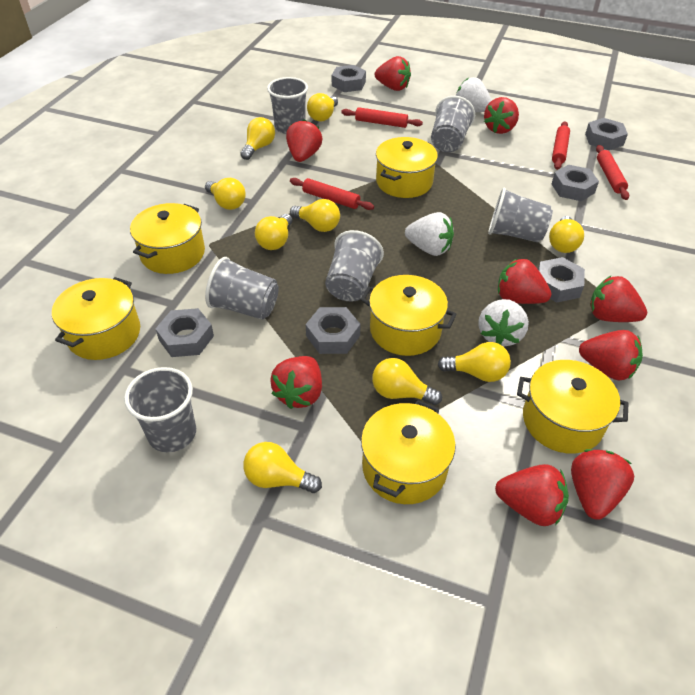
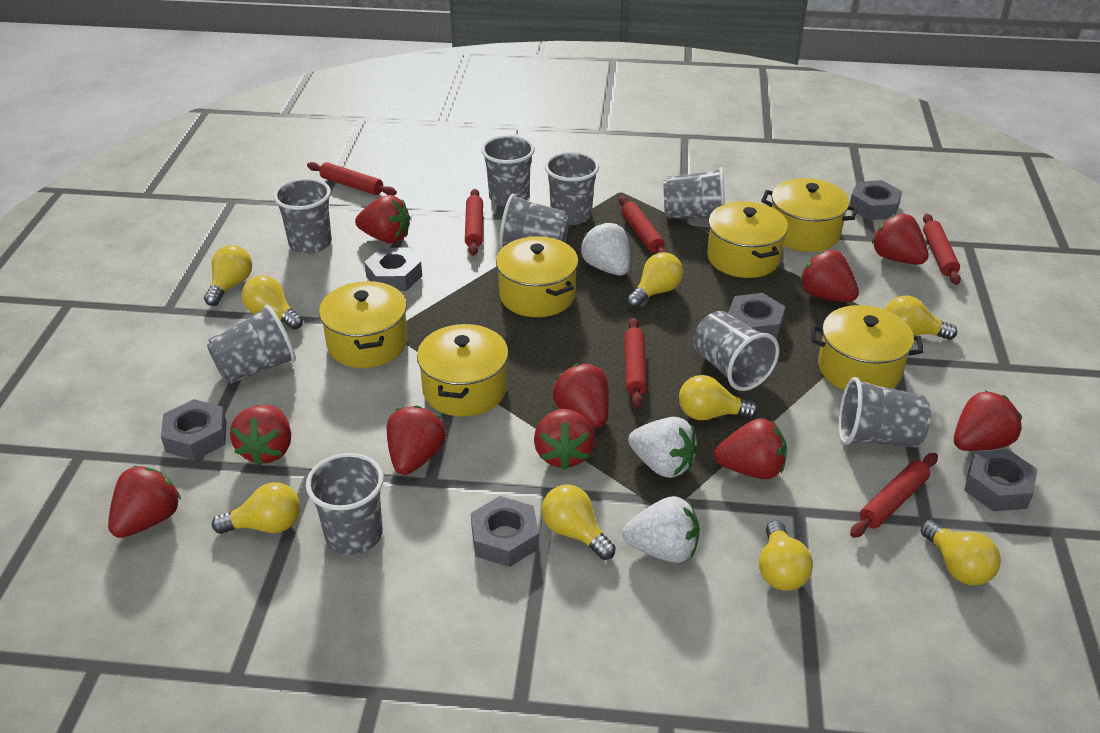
grey cup: 6 -> 9
red rolling pin: 4 -> 6
red strawberry: 9 -> 10

